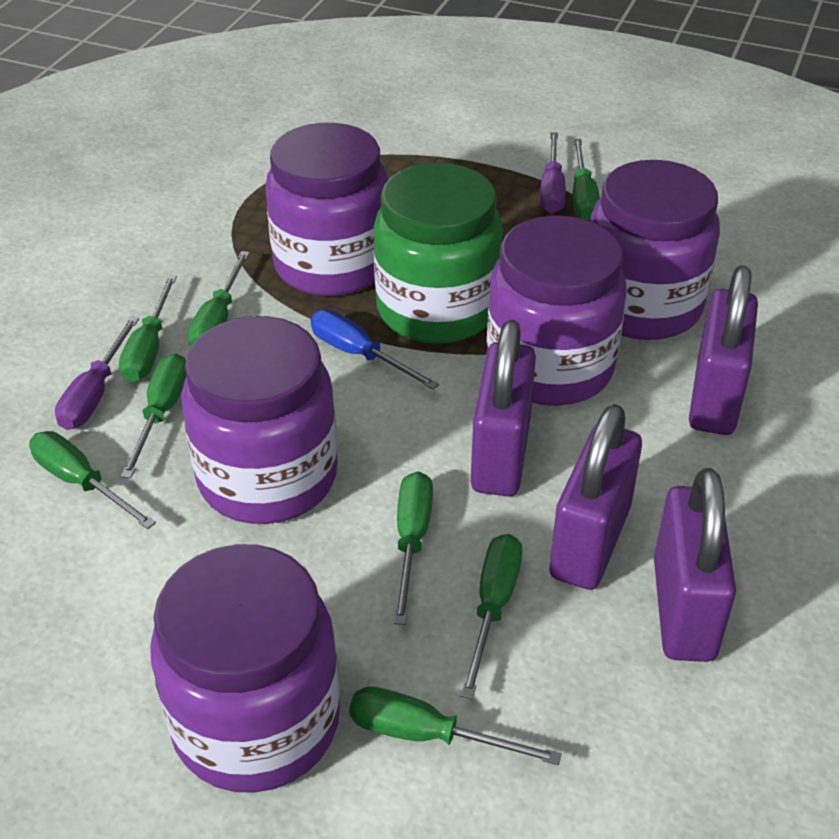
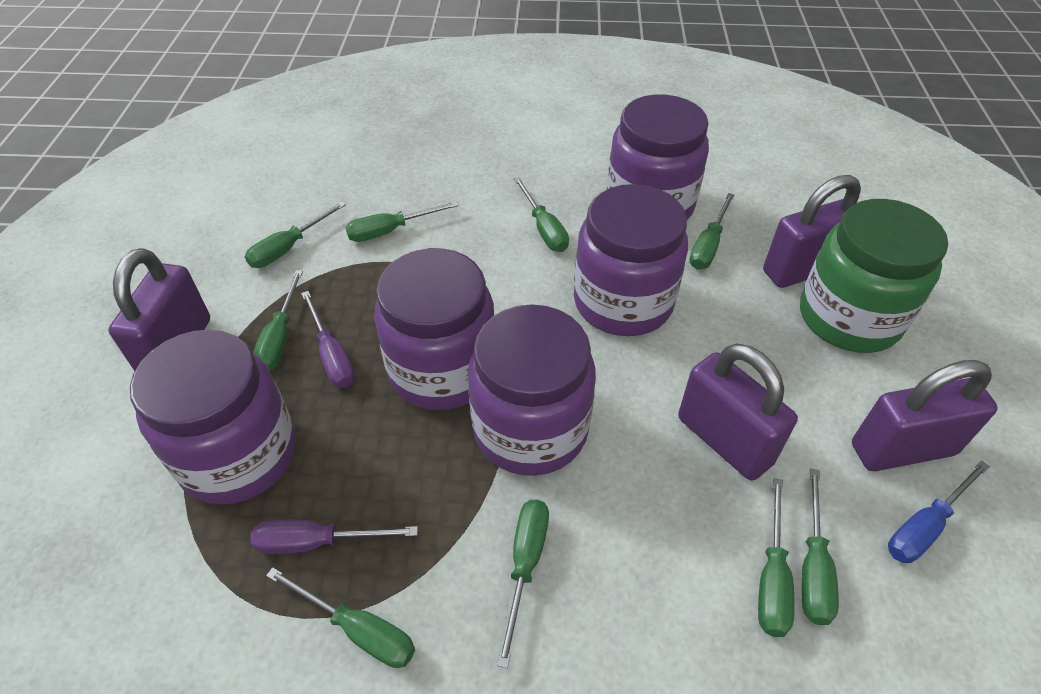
green screwdriver: 8 -> 9

